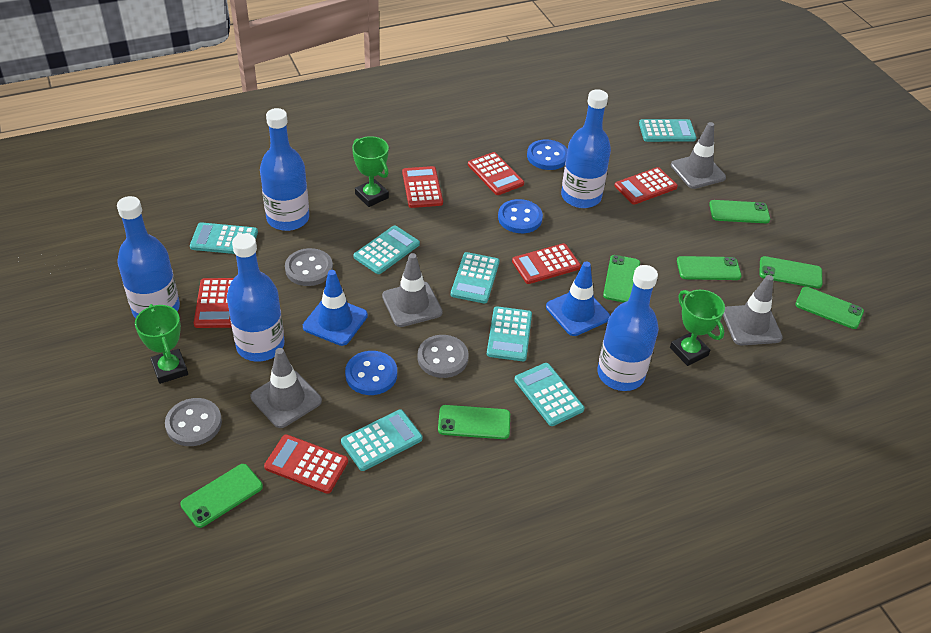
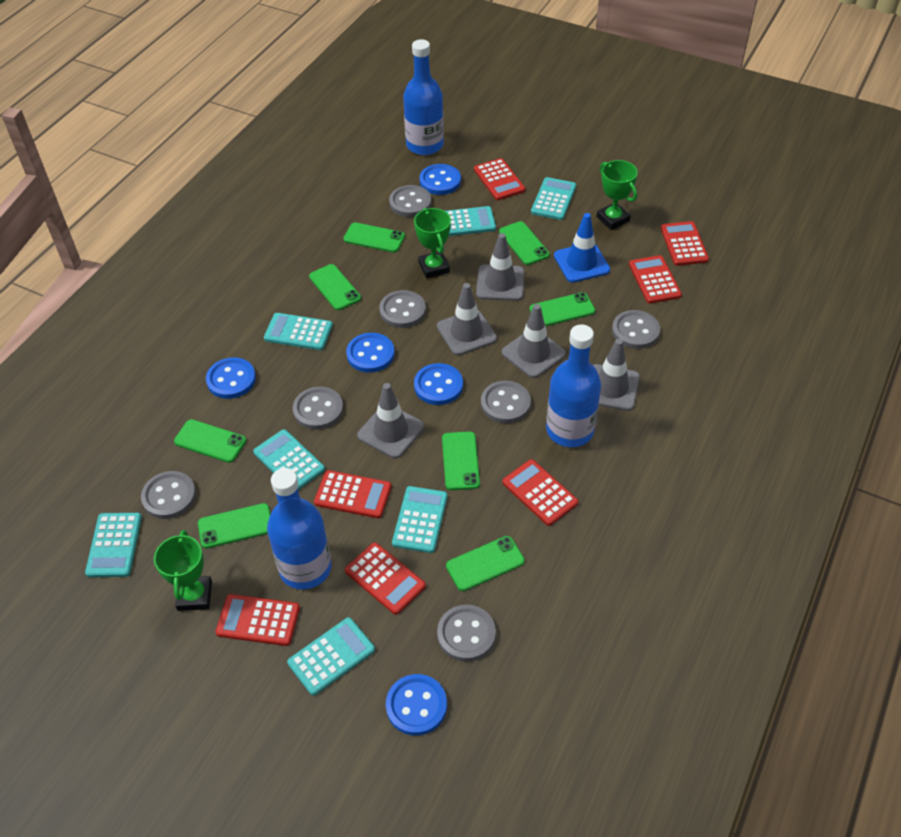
blue bottle: 5 -> 3
blue button: 3 -> 5
blue traffic cone: 2 -> 1
green phone: 7 -> 8
grey button: 3 -> 7
grey traffic cone: 4 -> 5
red calculator: 6 -> 7

